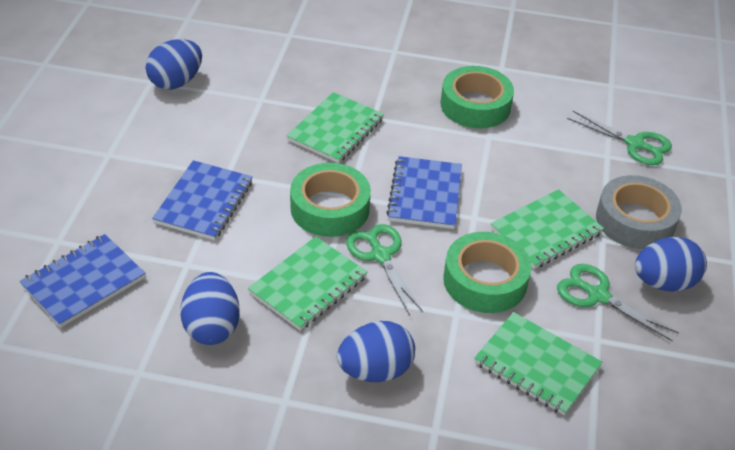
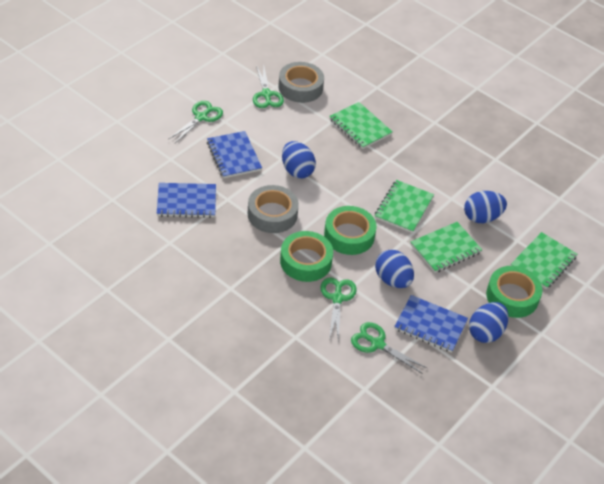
green scissors: 3 -> 4
grey tape: 1 -> 2

